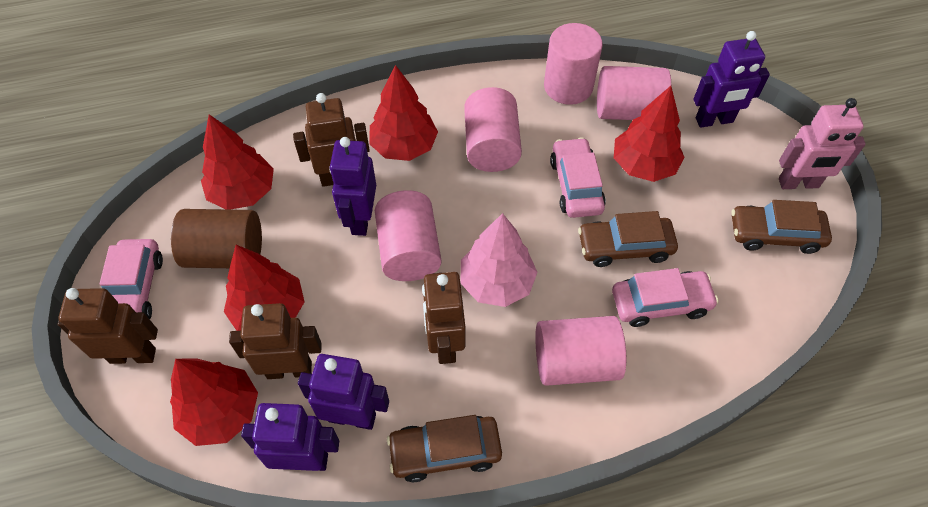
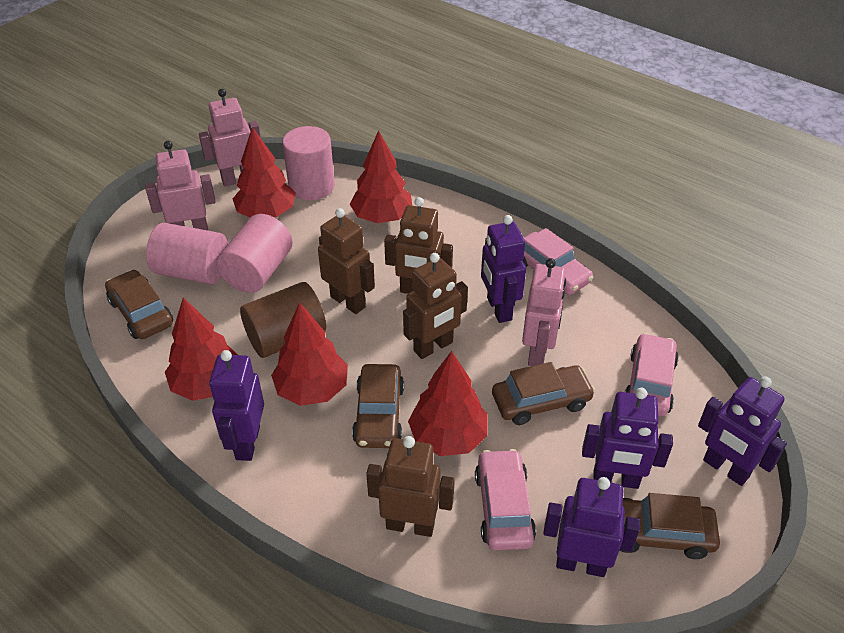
brown car: 3 -> 4
pink cylinder: 5 -> 3
pink robot: 1 -> 3
pink tree: 1 -> 0
purple robot: 4 -> 5

